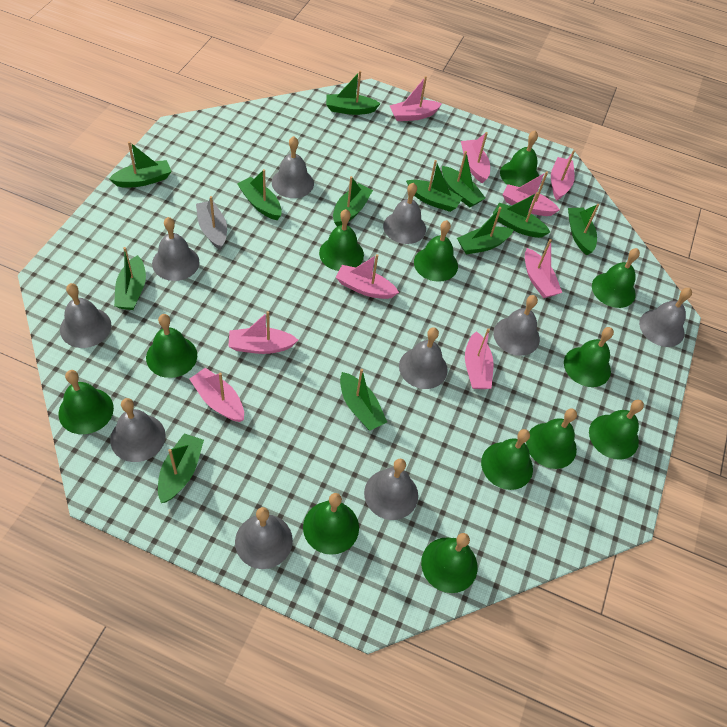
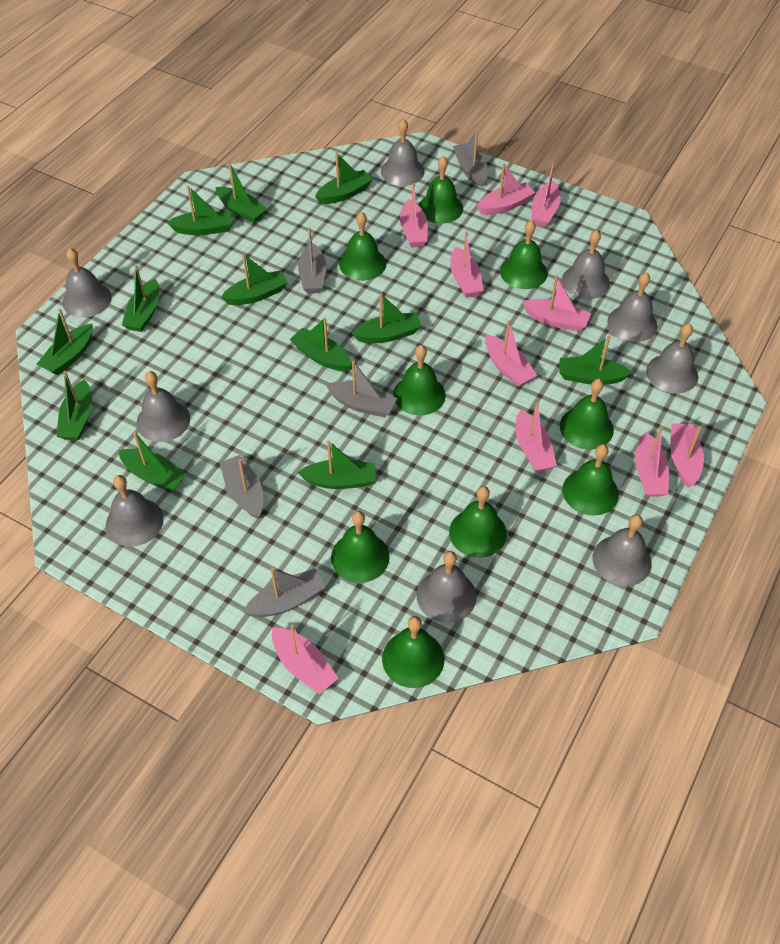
green bell: 12 -> 9
grey bell: 10 -> 9
grey boat: 1 -> 5
pink boat: 9 -> 10

